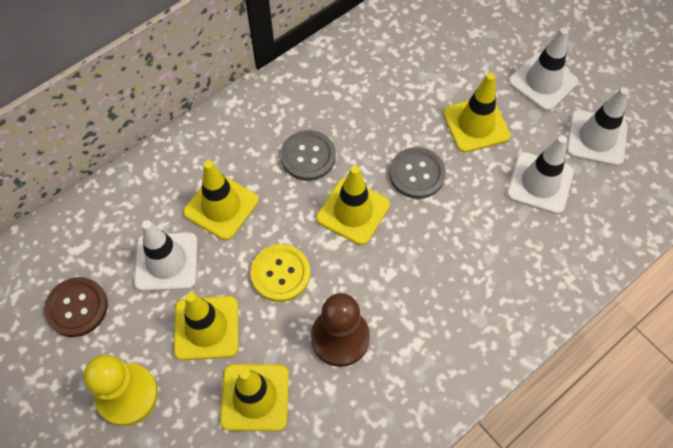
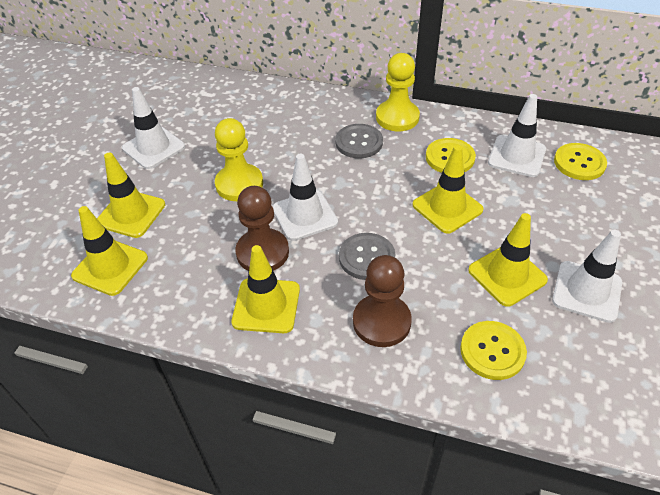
brown button: 1 -> 0
brown pawn: 1 -> 2
yellow button: 1 -> 3
yellow pawn: 1 -> 2

